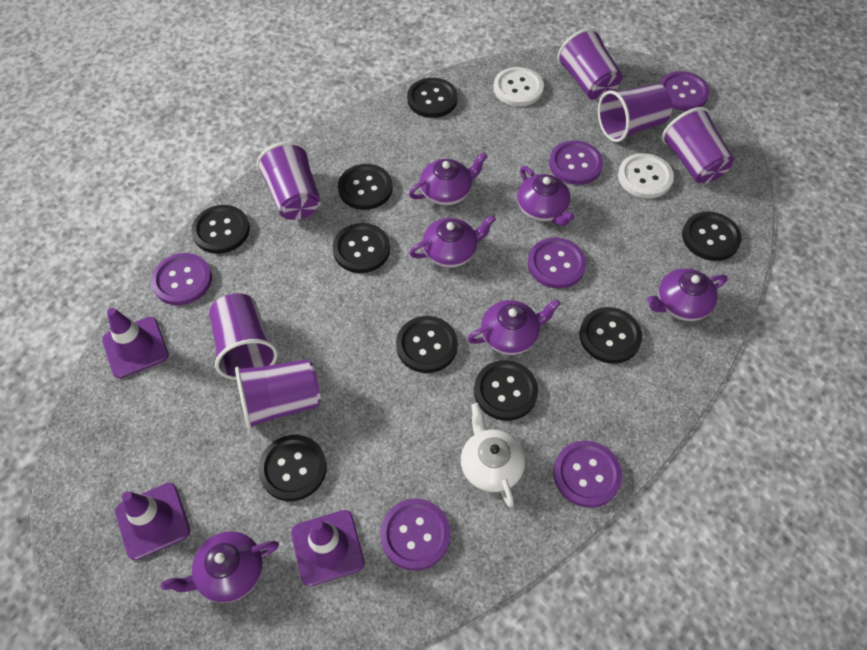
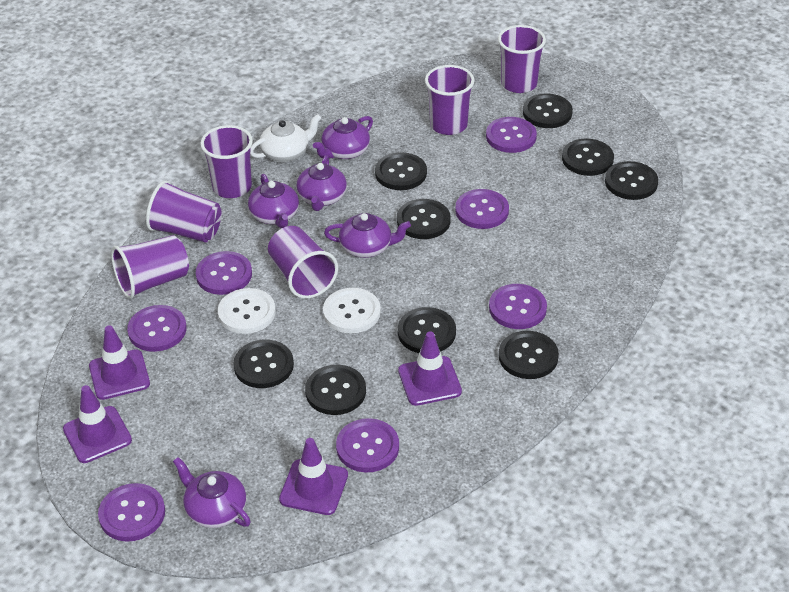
purple button: 6 -> 7
purple teapot: 6 -> 5
purple traffic cone: 3 -> 4

